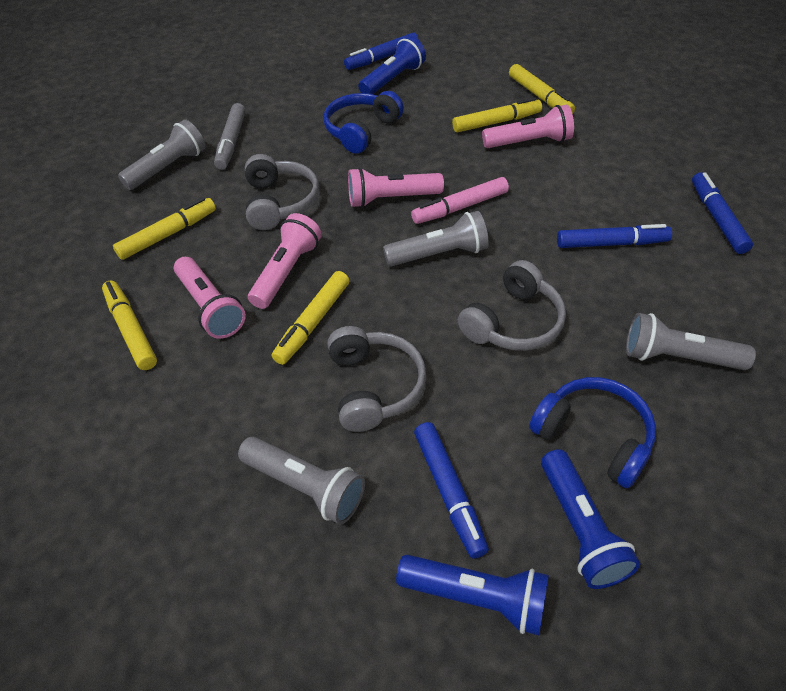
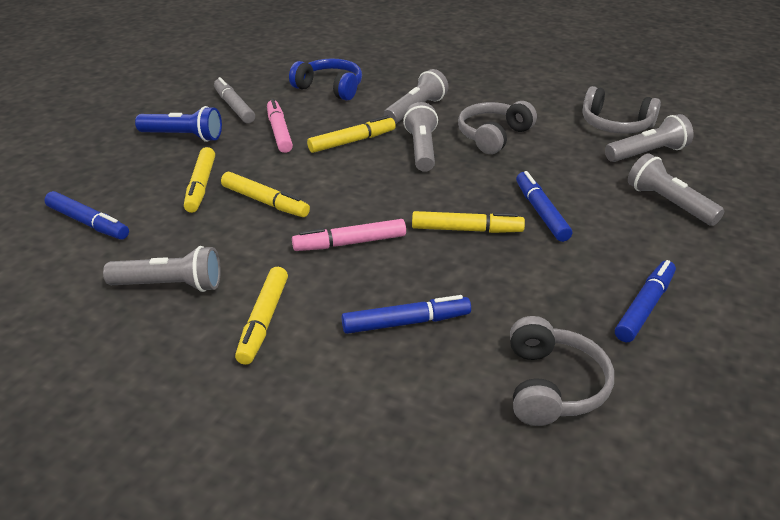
blue flashlight: 3 -> 1
blue headphones: 2 -> 1
grey flashlight: 4 -> 5
pink flashlight: 4 -> 0
pink marker: 1 -> 2

